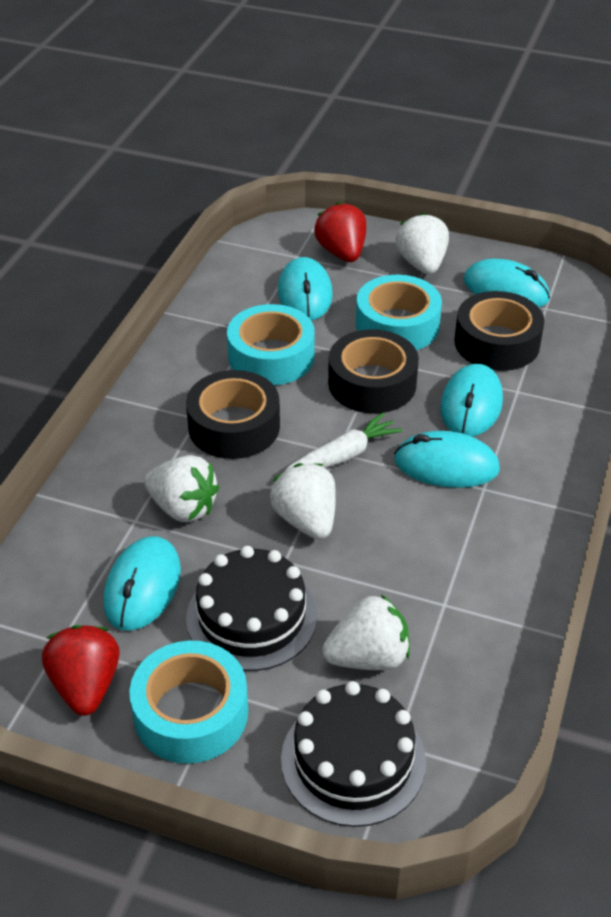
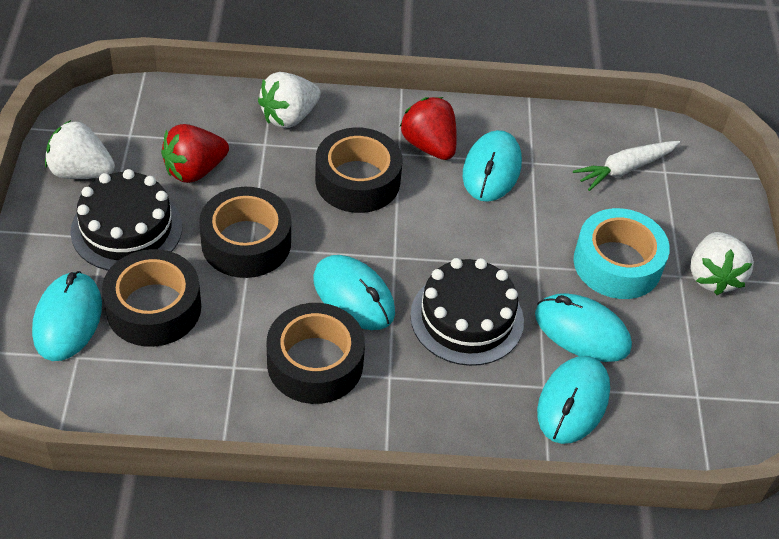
black tape: 3 -> 4
turquoise tape: 3 -> 1
white strawberry: 4 -> 3

